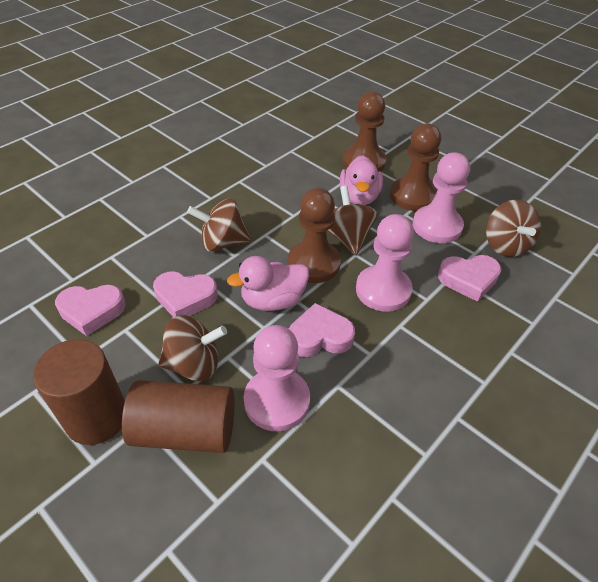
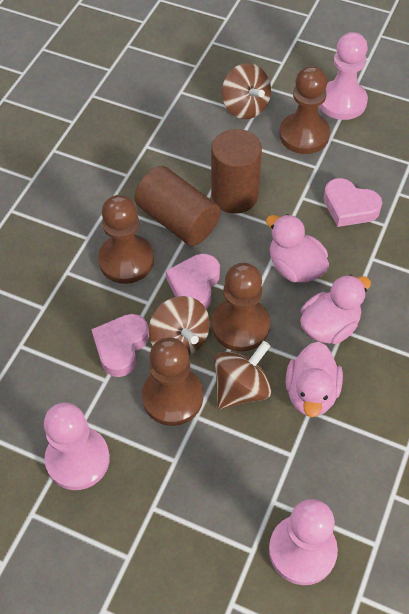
brown pawn: 3 -> 4
brown spinning top: 4 -> 3
pink duck: 2 -> 3
pink heart: 4 -> 3

